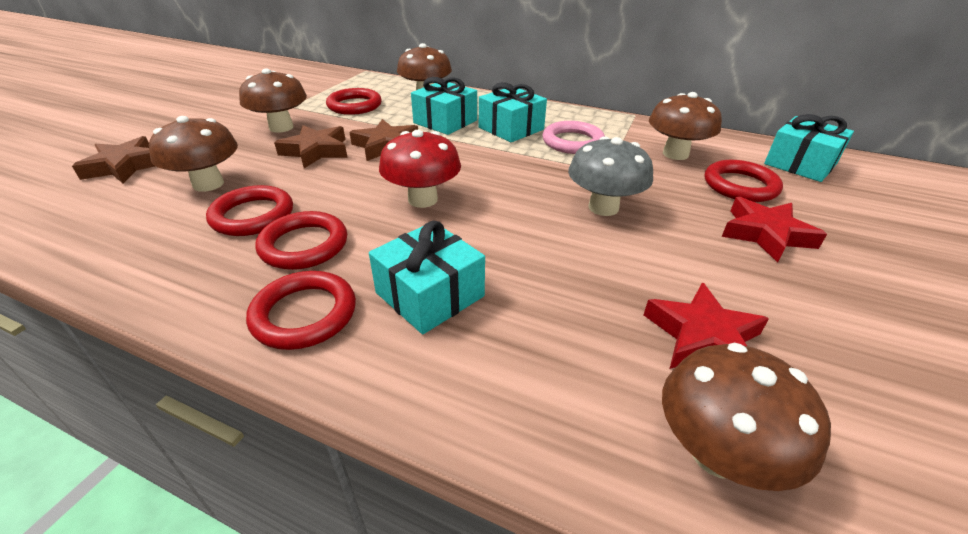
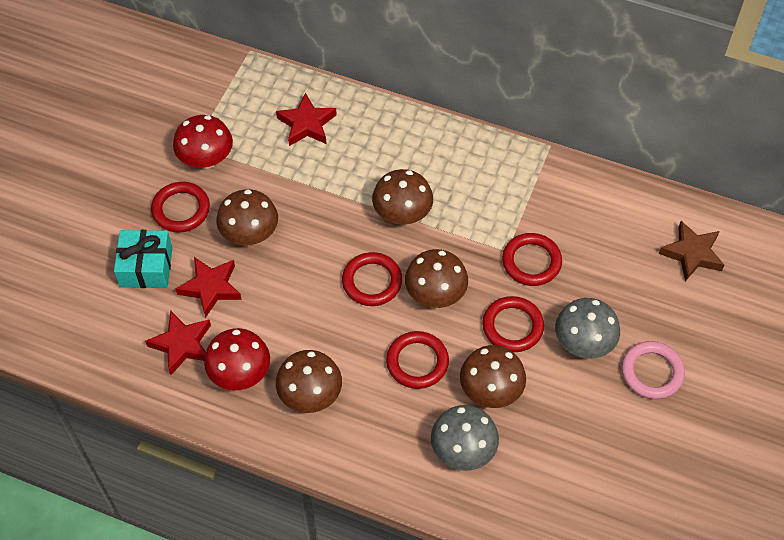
brown star: 3 -> 1
grey mushroom: 1 -> 2
red mushroom: 1 -> 2
red star: 2 -> 3
turquoise gift: 4 -> 1

